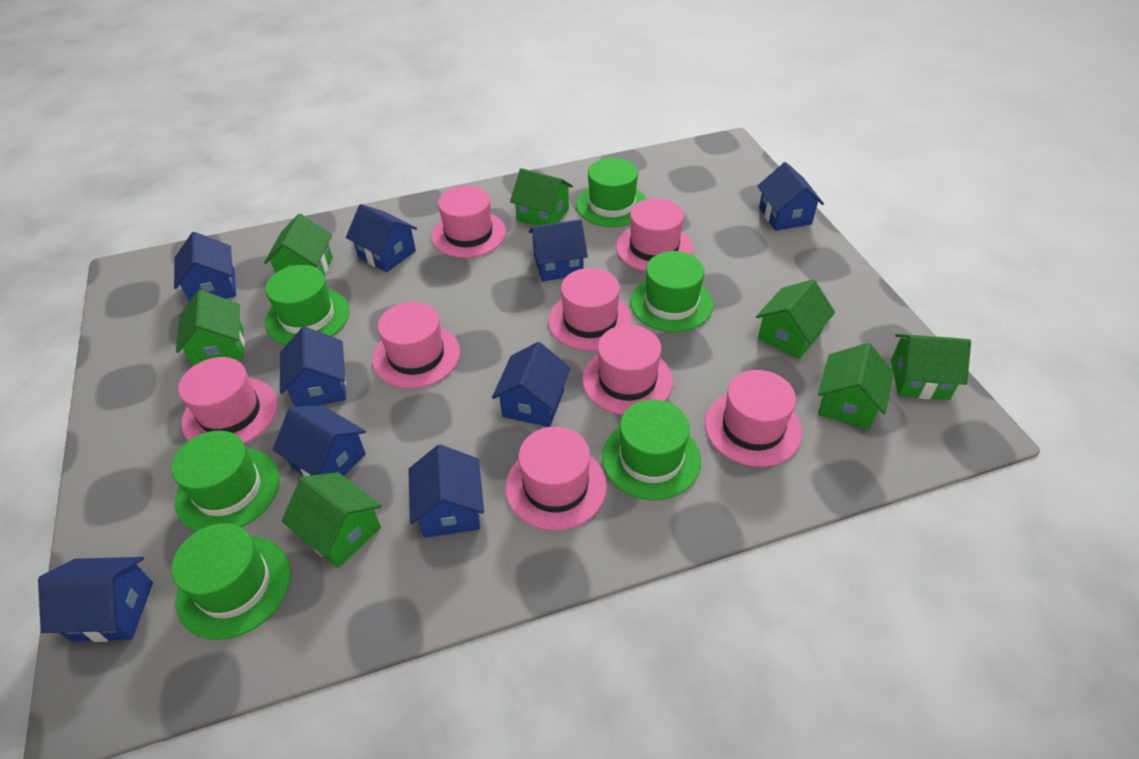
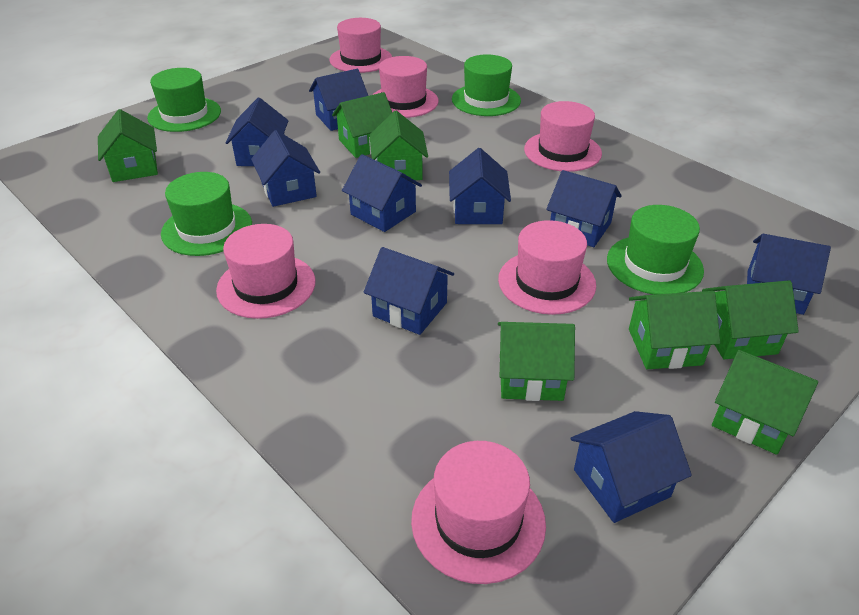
green hat: 6 -> 4
pink hat: 8 -> 6

